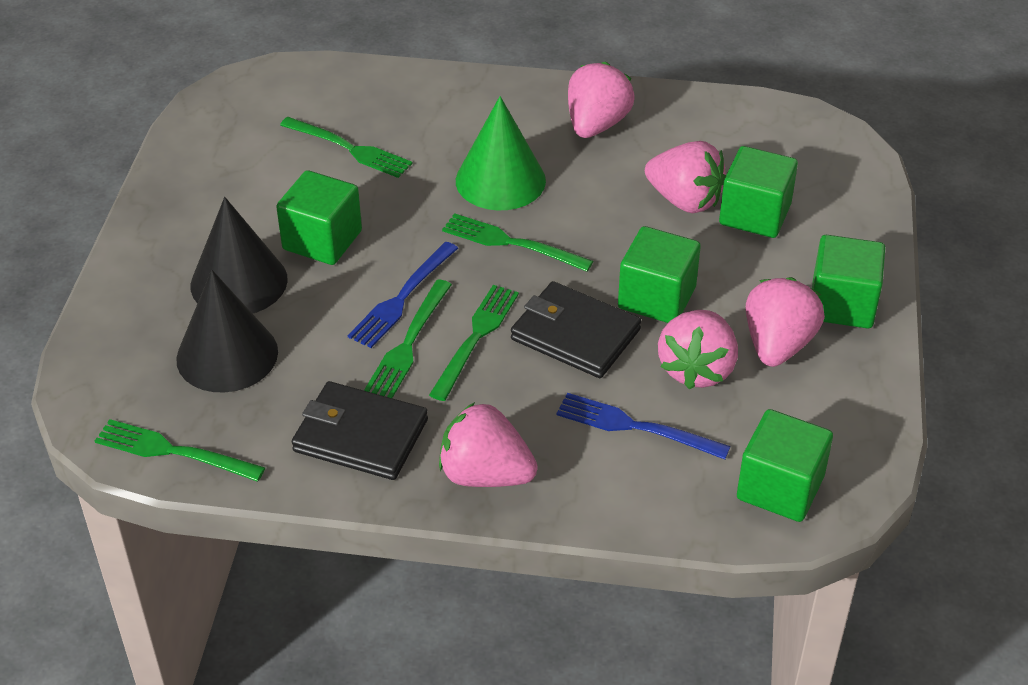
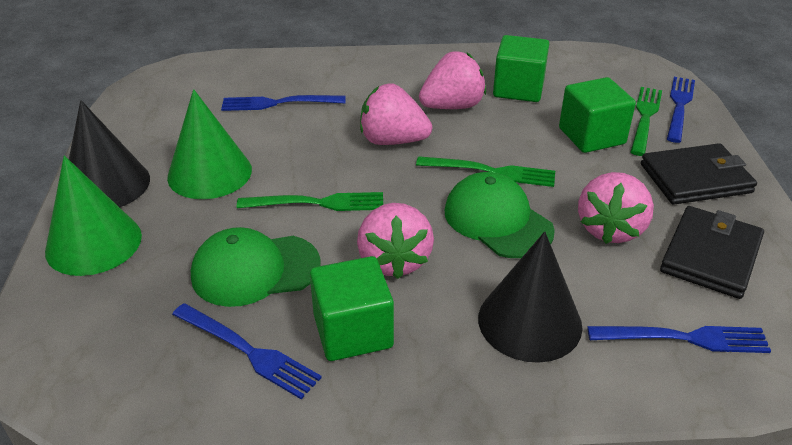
blue fork: 2 -> 4
green cap: 0 -> 2
green cone: 1 -> 2
green cube: 5 -> 3
green fork: 5 -> 3
pink strawberry: 5 -> 4

